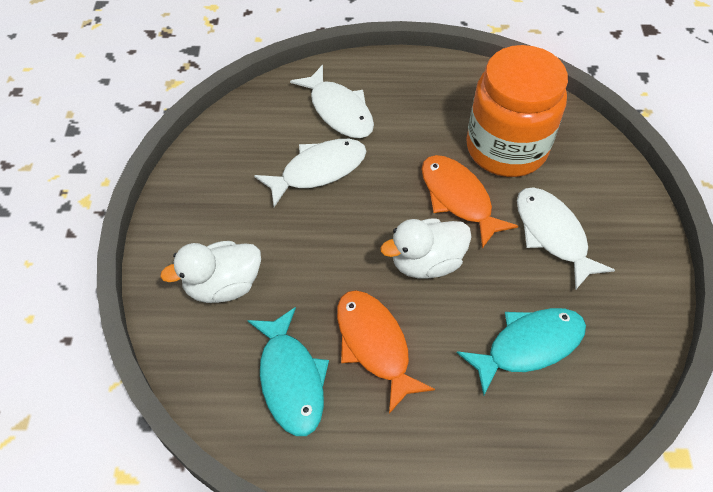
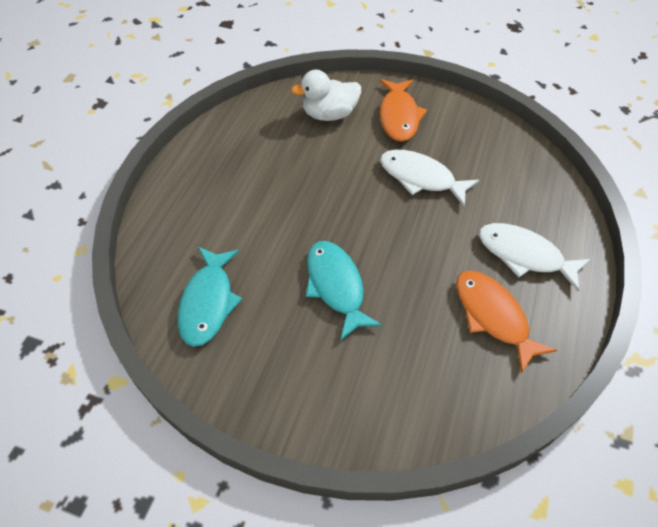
orange jar: 1 -> 0
white duck: 2 -> 1
white fish: 3 -> 2

